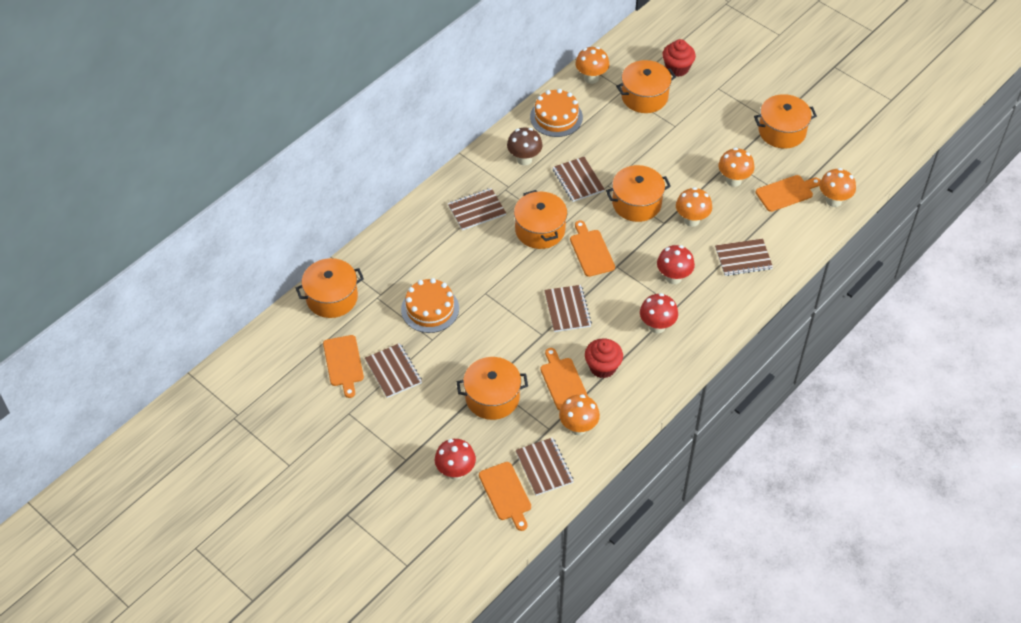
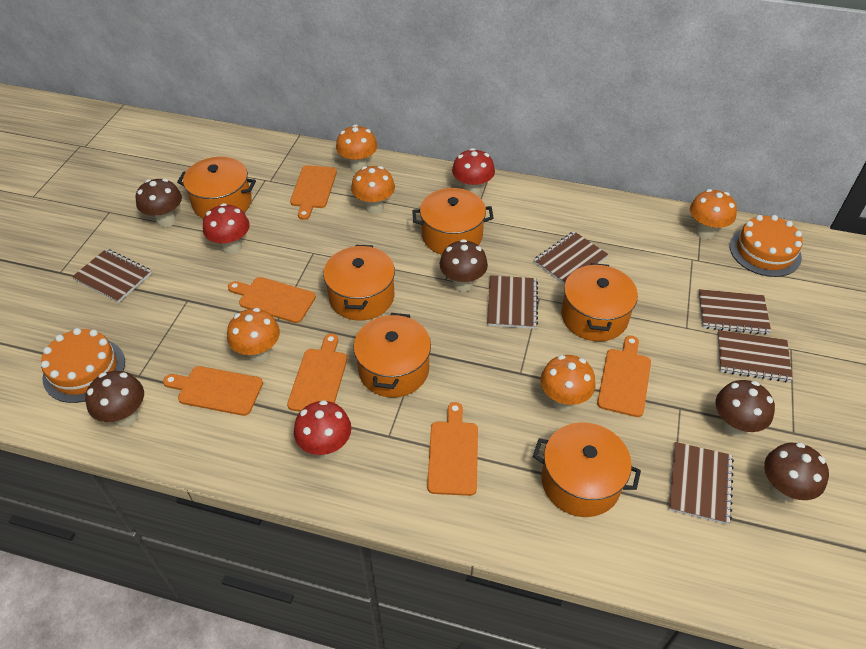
brown mushroom: 1 -> 5
orange cutting board: 5 -> 6
red cupcake: 2 -> 0

